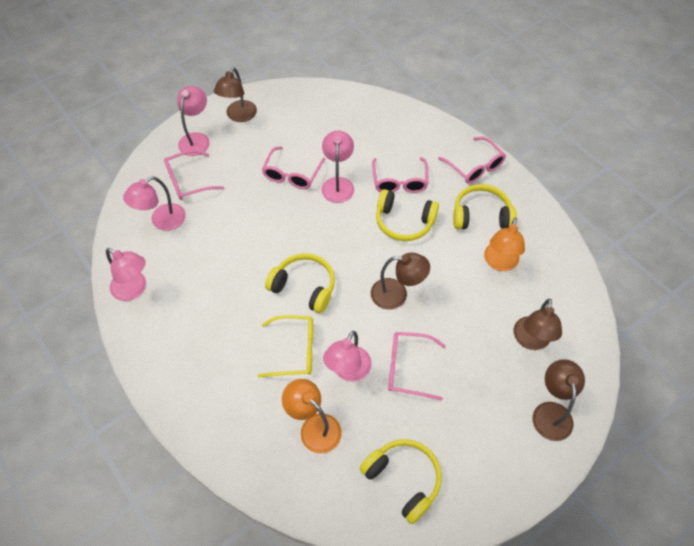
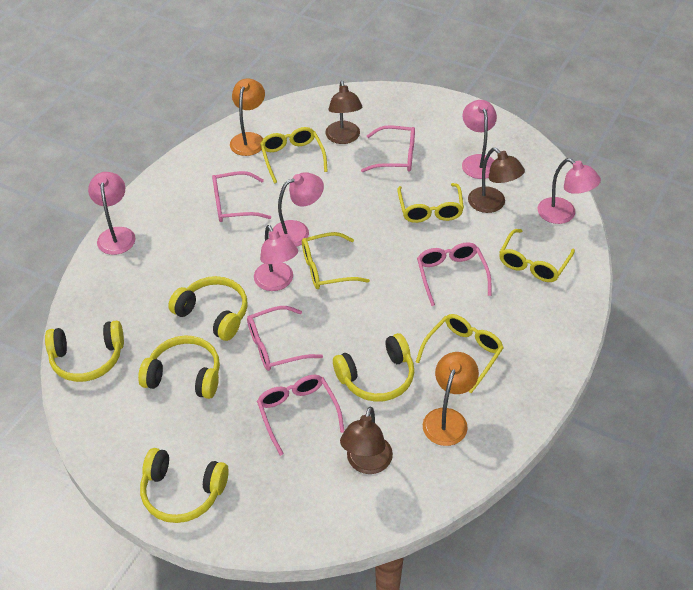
brown lamp: 4 -> 3
yellow glasses: 1 -> 5
yellow headphones: 4 -> 5

